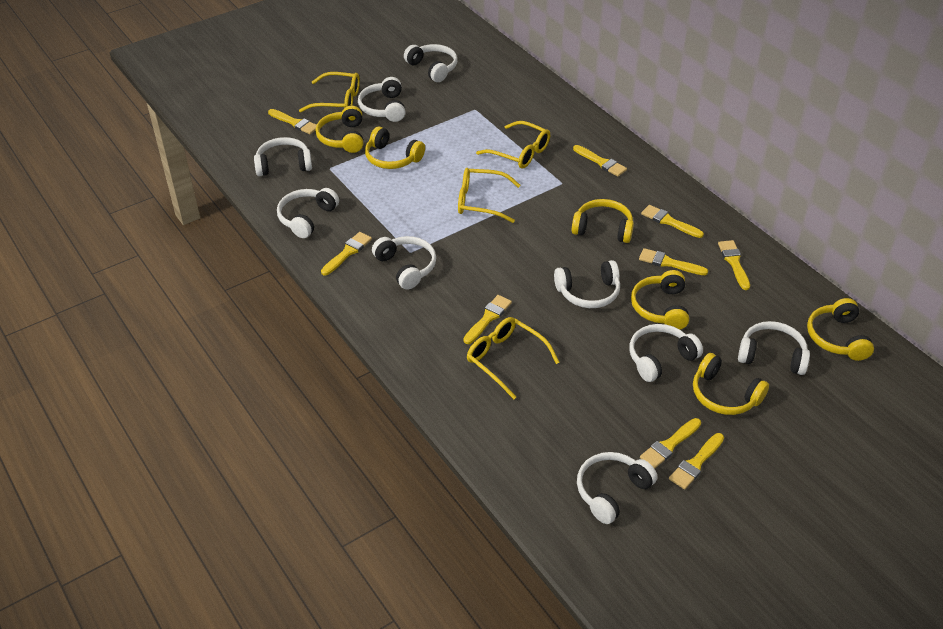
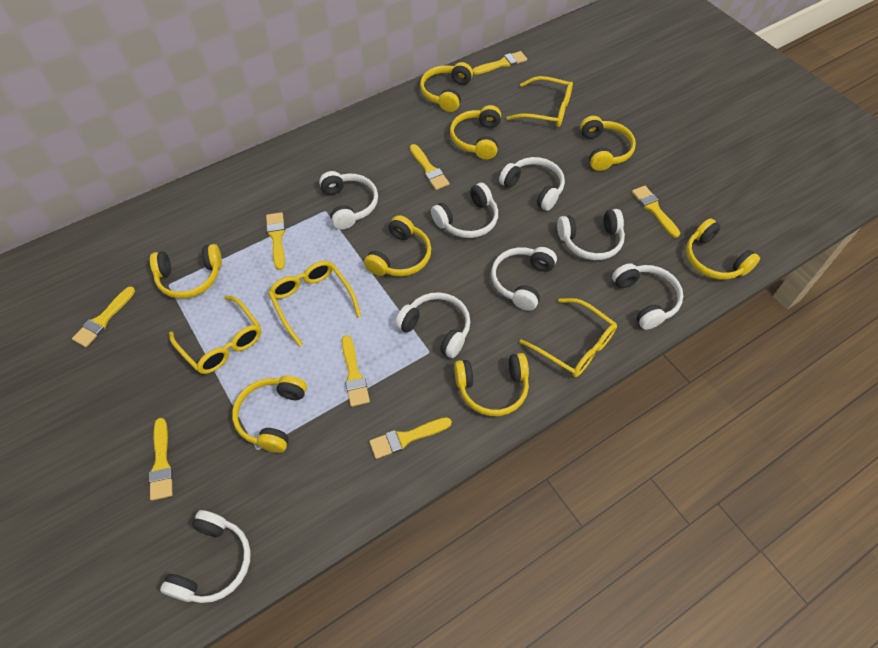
white headphones: 9 -> 8
yellow brush: 9 -> 8
yellow headphones: 6 -> 8

